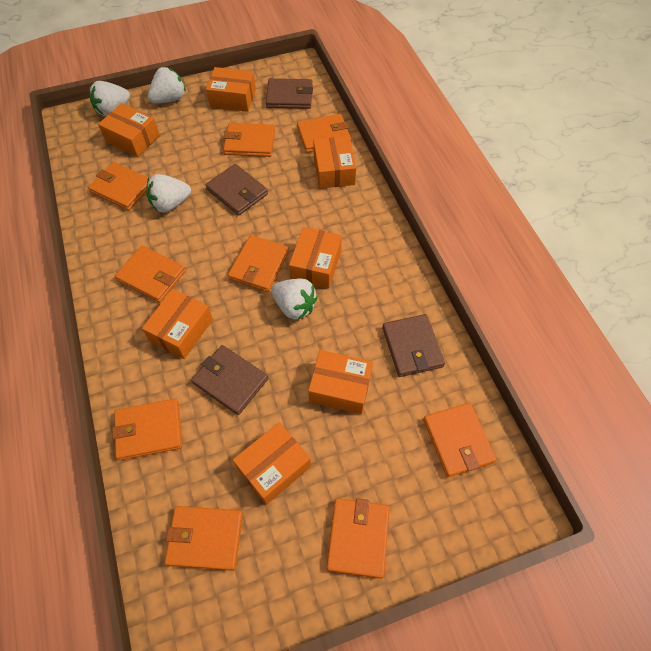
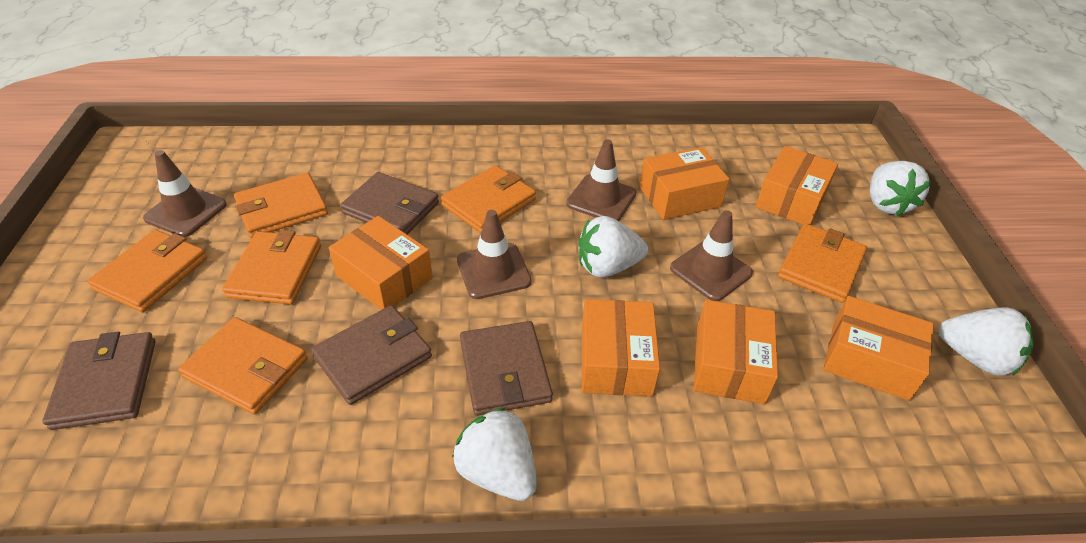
brown traffic cone: 0 -> 4
orange box: 7 -> 6
orange wallet: 9 -> 6

